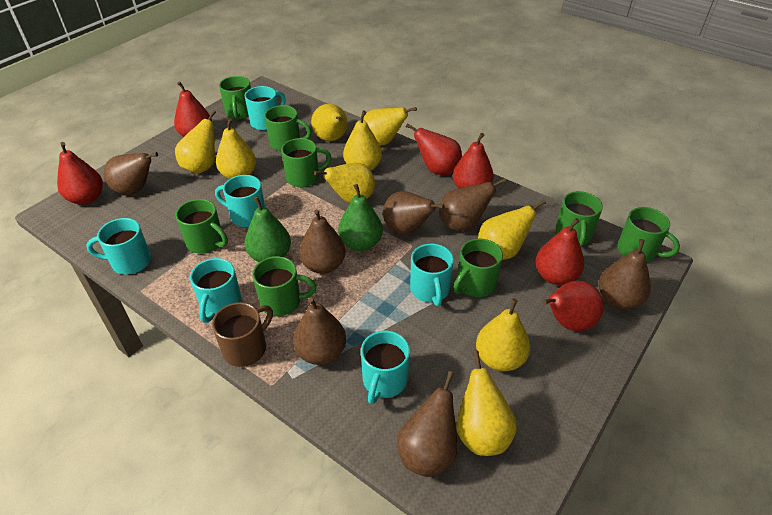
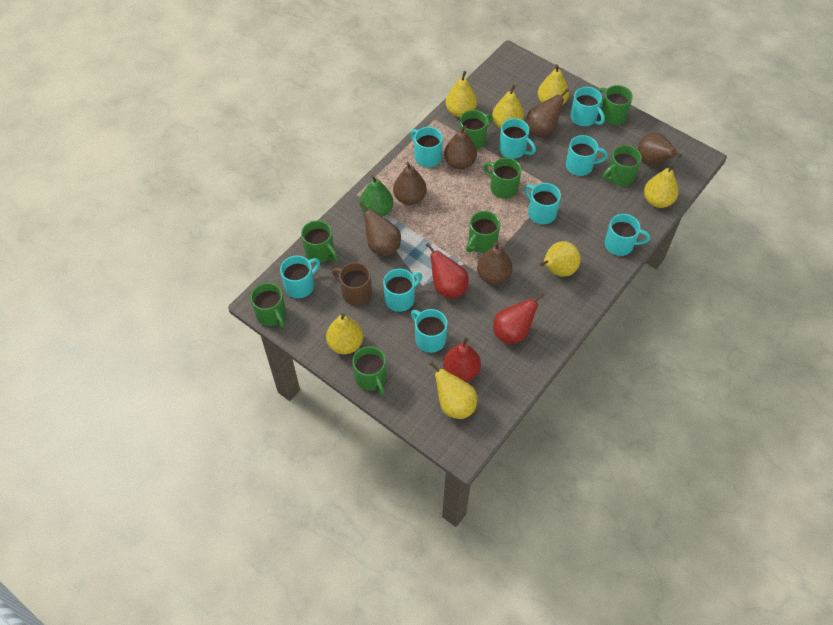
brown pear: 7 -> 6
green pear: 2 -> 1
red pear: 6 -> 3
turquoise mug: 6 -> 9
yellow pear: 9 -> 7

